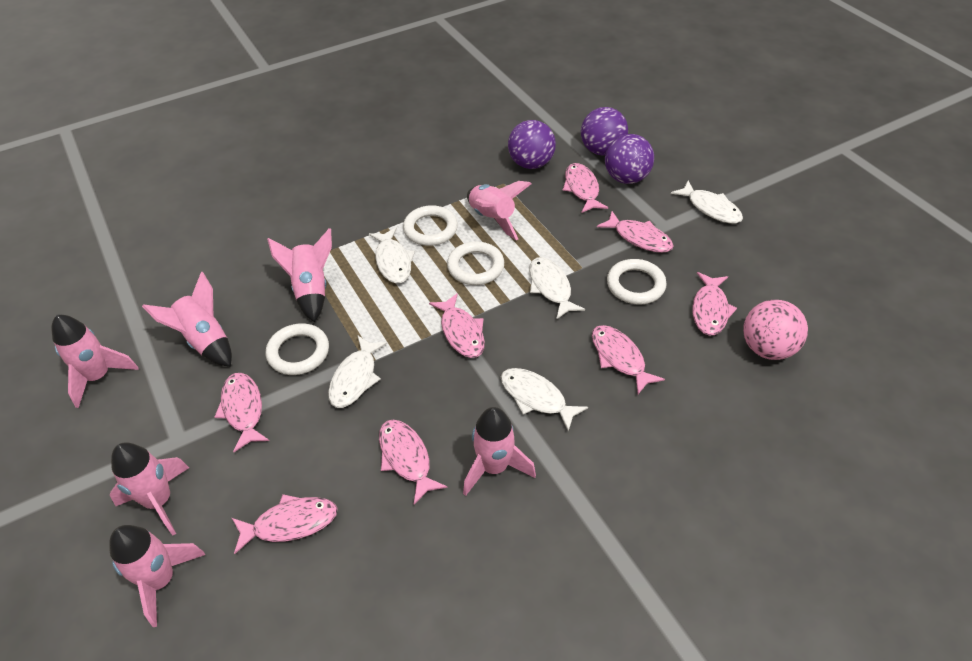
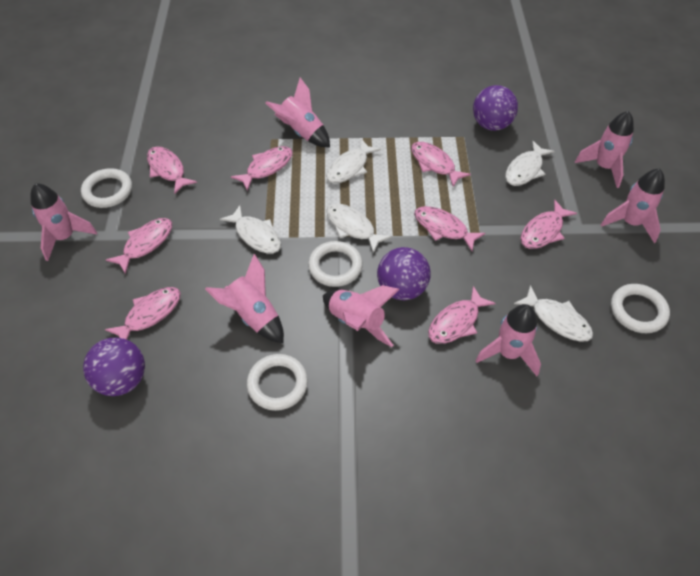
pink ball: 1 -> 0

